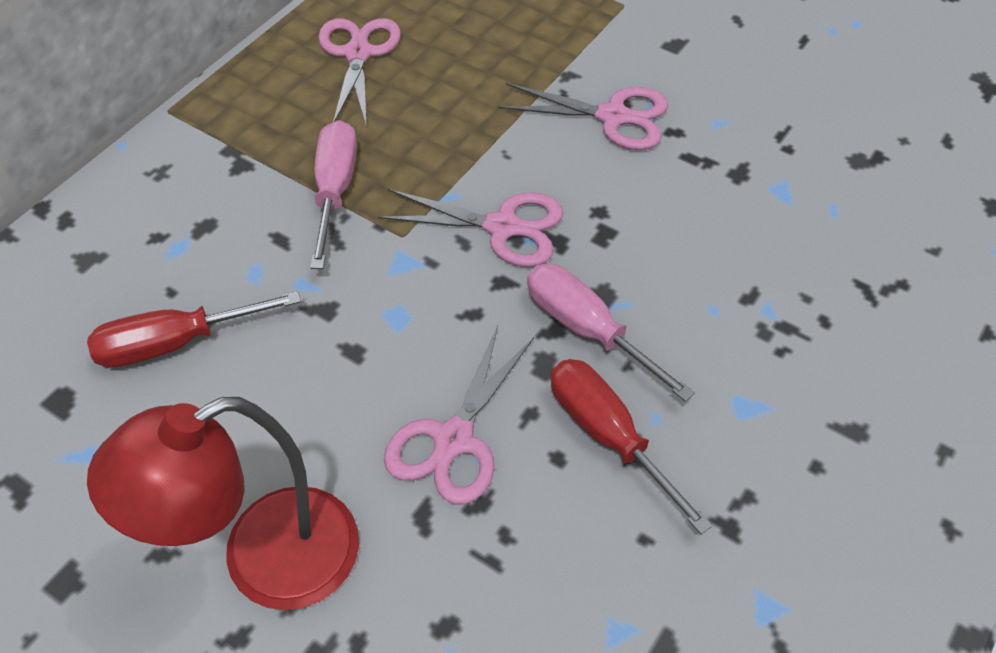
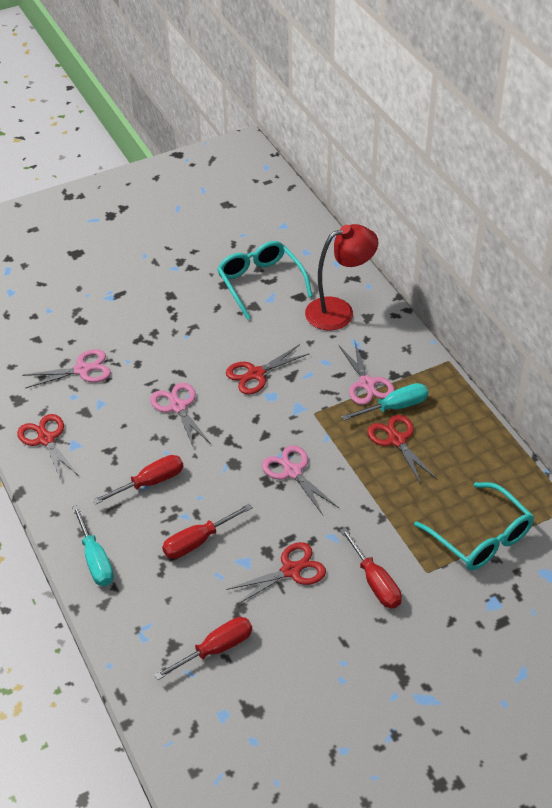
pink screwdriver: 2 -> 0
red scissors: 0 -> 4
red screwdriver: 2 -> 4
turquoise glasses: 0 -> 2
turquoise screwdriver: 0 -> 2

